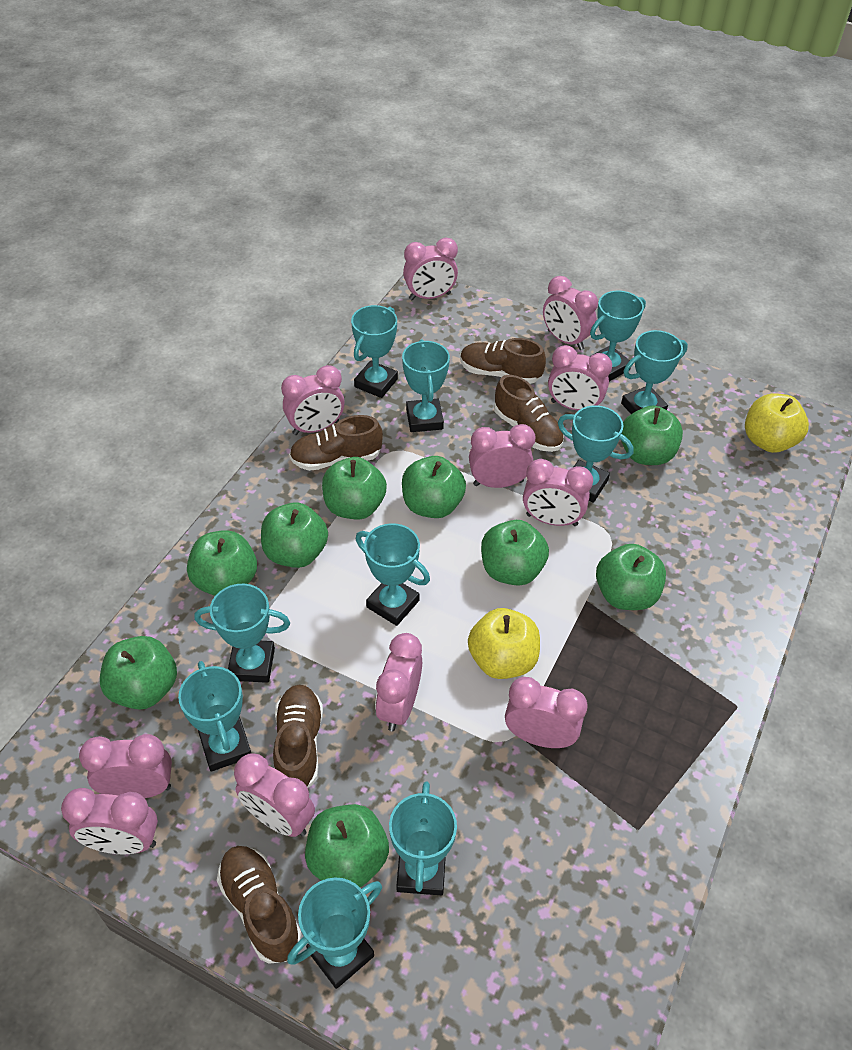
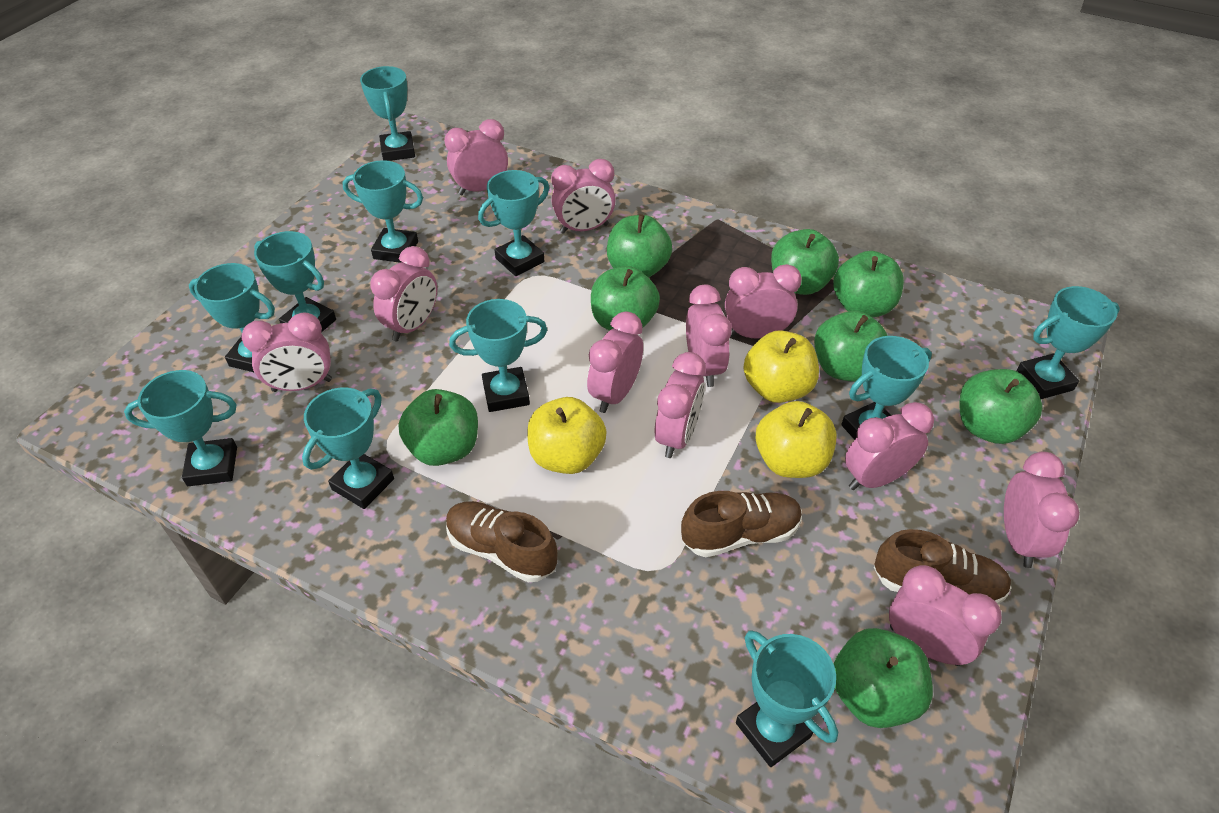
brown shoe: 5 -> 3
green apple: 9 -> 8
turquoise trophy: 10 -> 11
yellow apple: 2 -> 3

